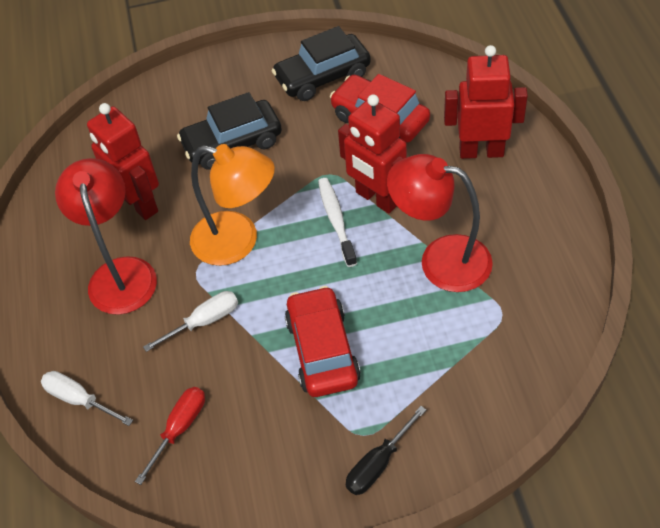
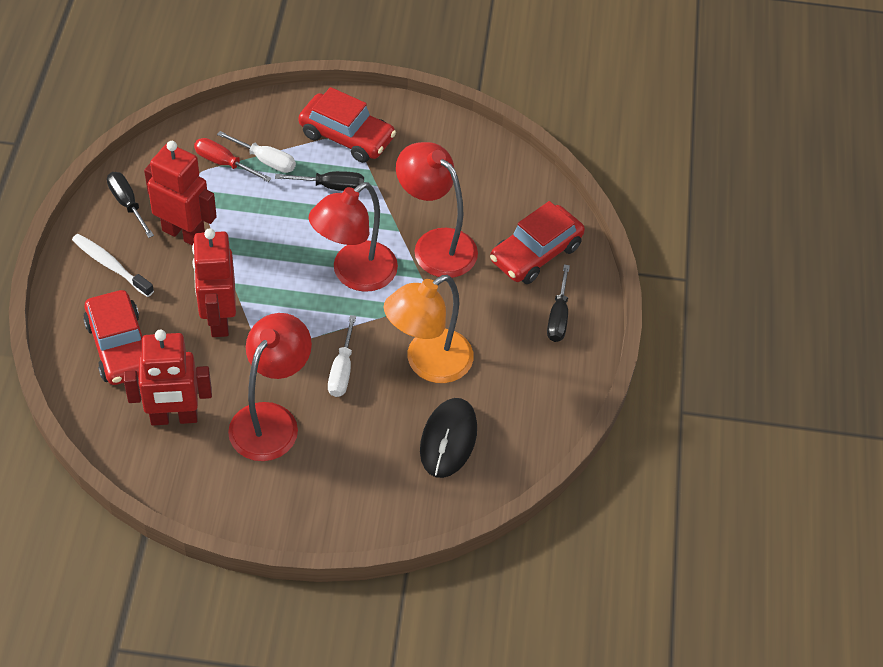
black car: 2 -> 0
black mouse: 0 -> 1
black screwdriver: 1 -> 3
red car: 2 -> 3
red lamp: 2 -> 3

